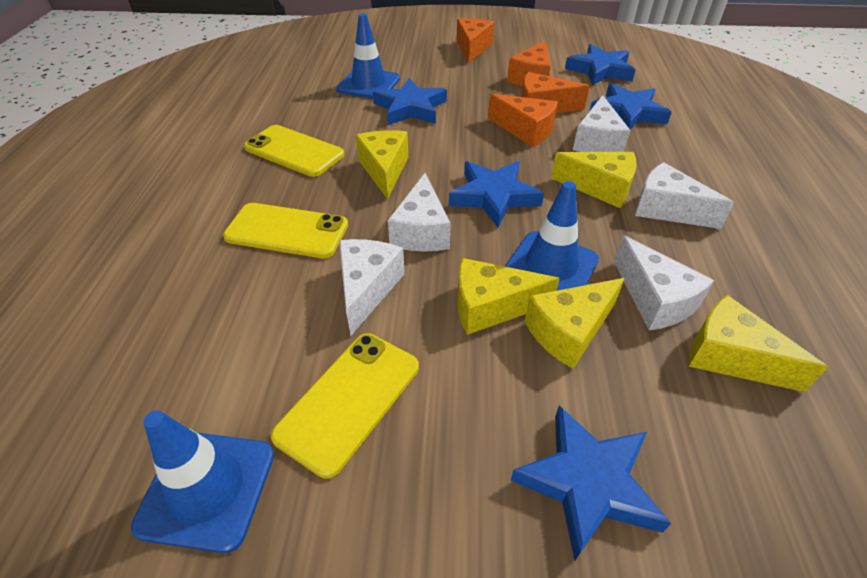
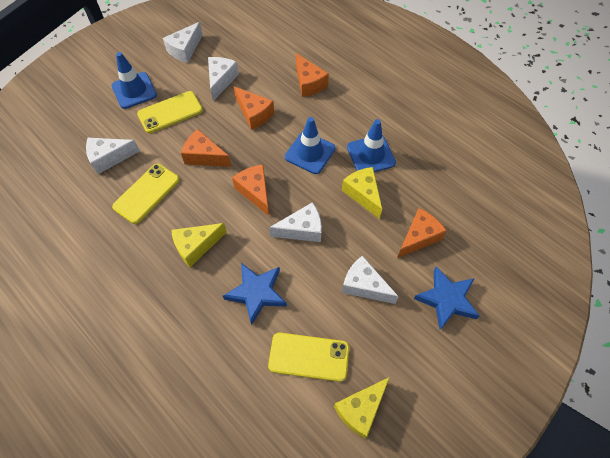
blue star: 5 -> 2
orange cheese: 4 -> 5
yellow cheese: 5 -> 3

